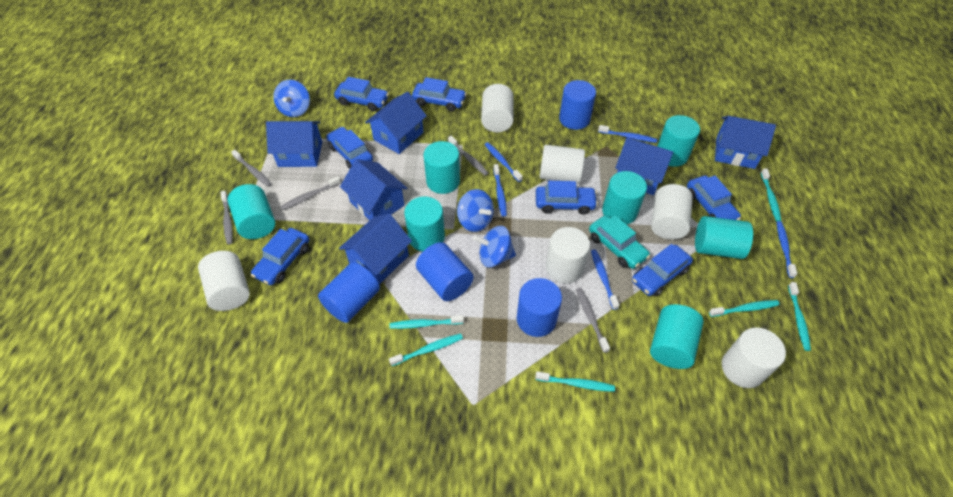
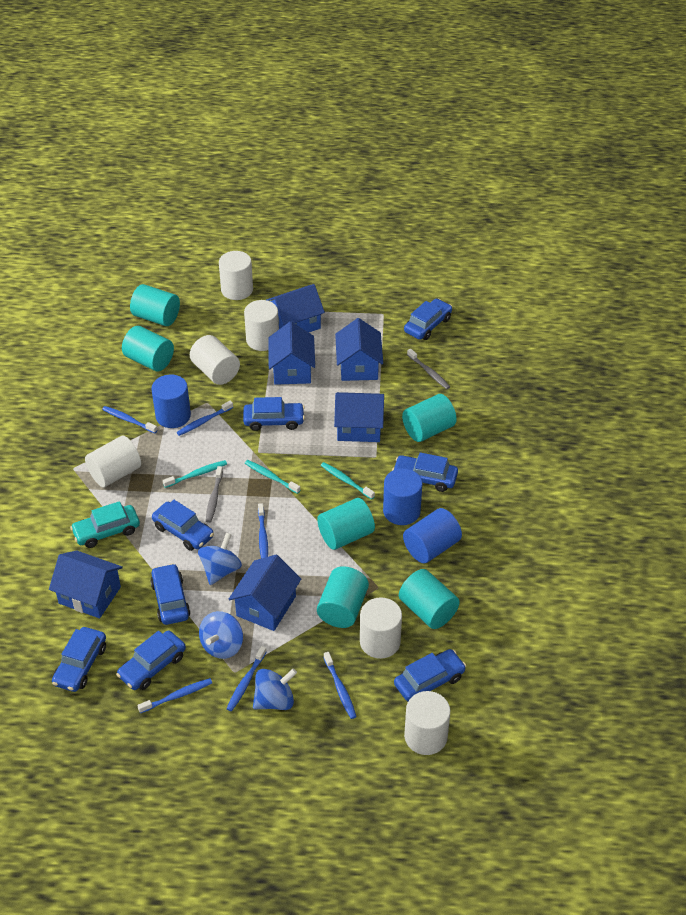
blue car: 7 -> 8
blue cylinder: 4 -> 3
blue toothbrush: 5 -> 6
grey toothbrush: 5 -> 2
turquoise cylinder: 7 -> 6
turquoise toothbrush: 6 -> 3

